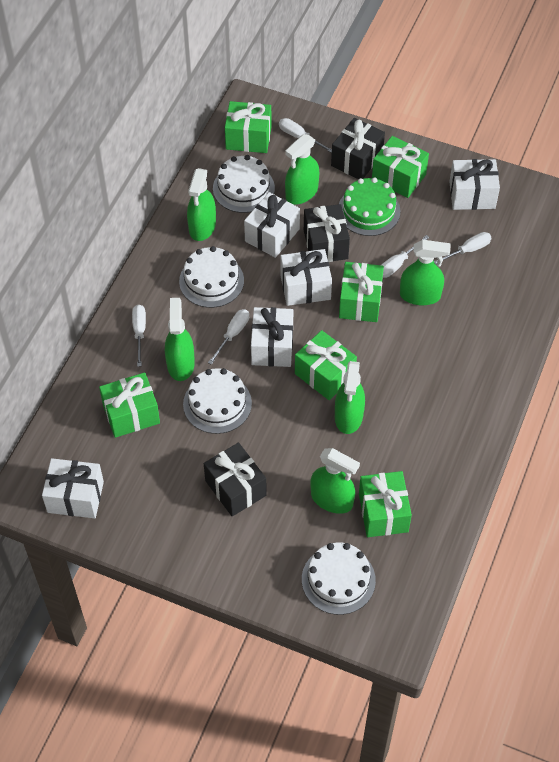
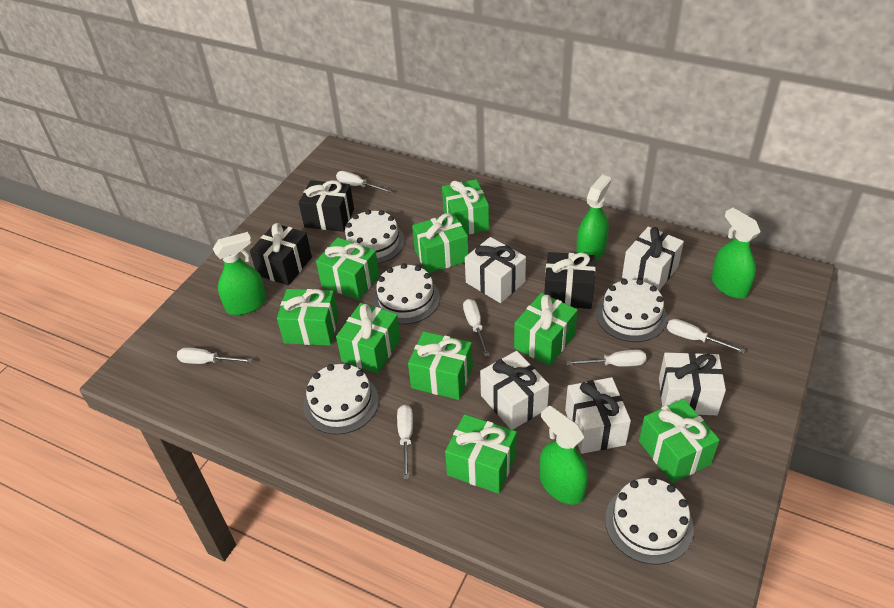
green cake: 1 -> 0
green gift: 6 -> 9
green spray bottle: 6 -> 4
white cake: 4 -> 5
white screwdriver: 5 -> 6

